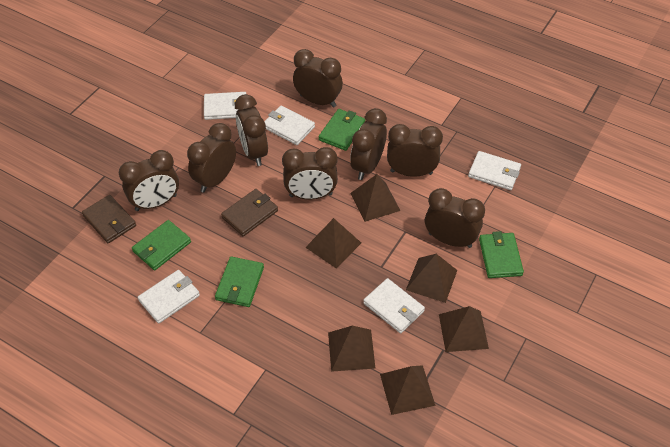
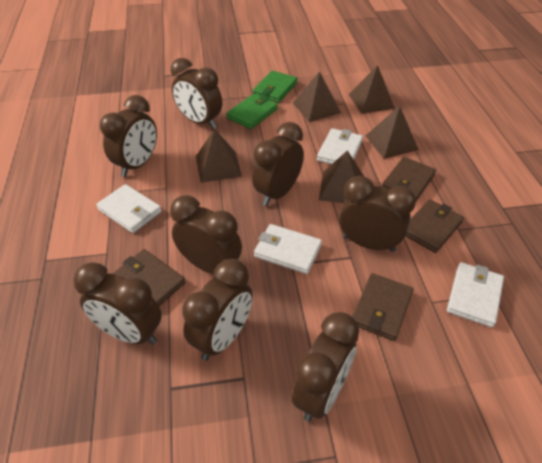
brown pyramid: 6 -> 5
brown wallet: 2 -> 4
green wallet: 4 -> 2
white wallet: 5 -> 4

